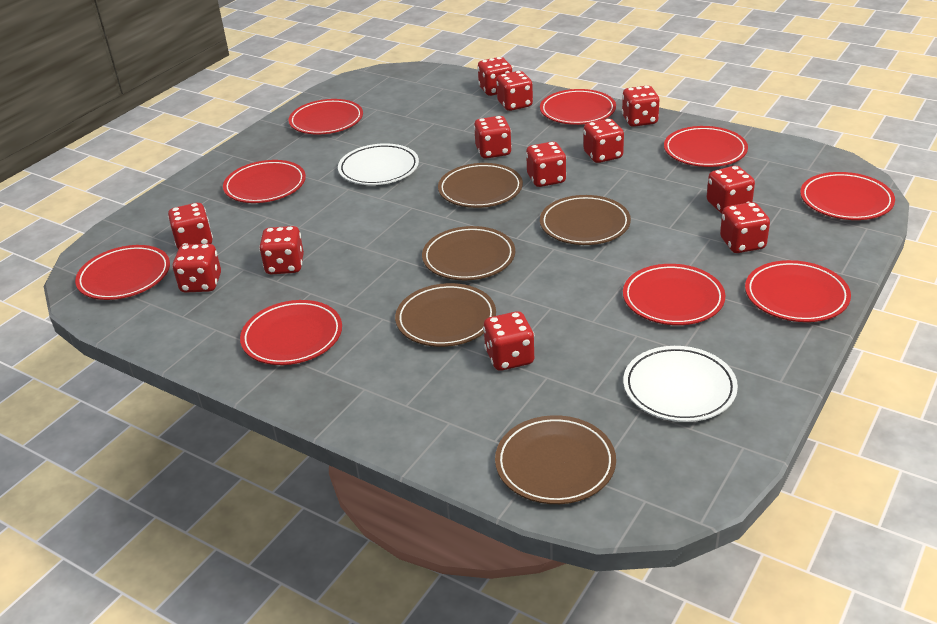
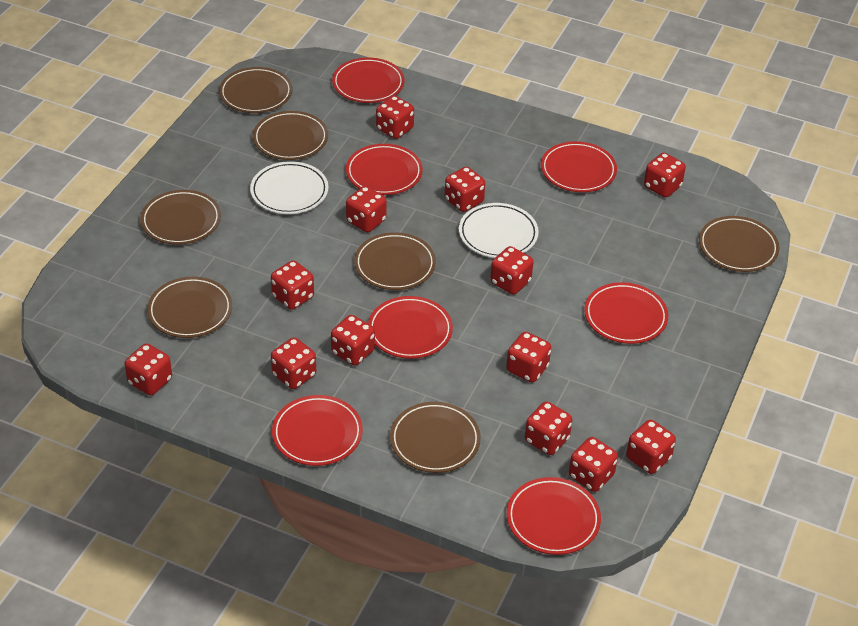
brown plate: 5 -> 7
red dice: 12 -> 13
red plate: 9 -> 7

